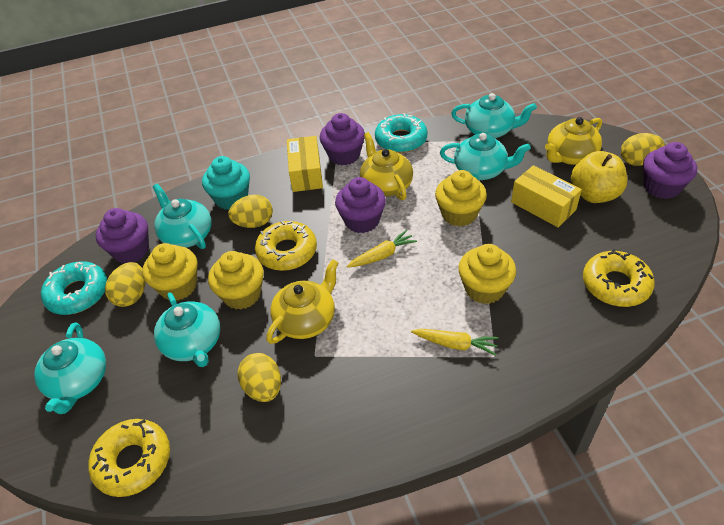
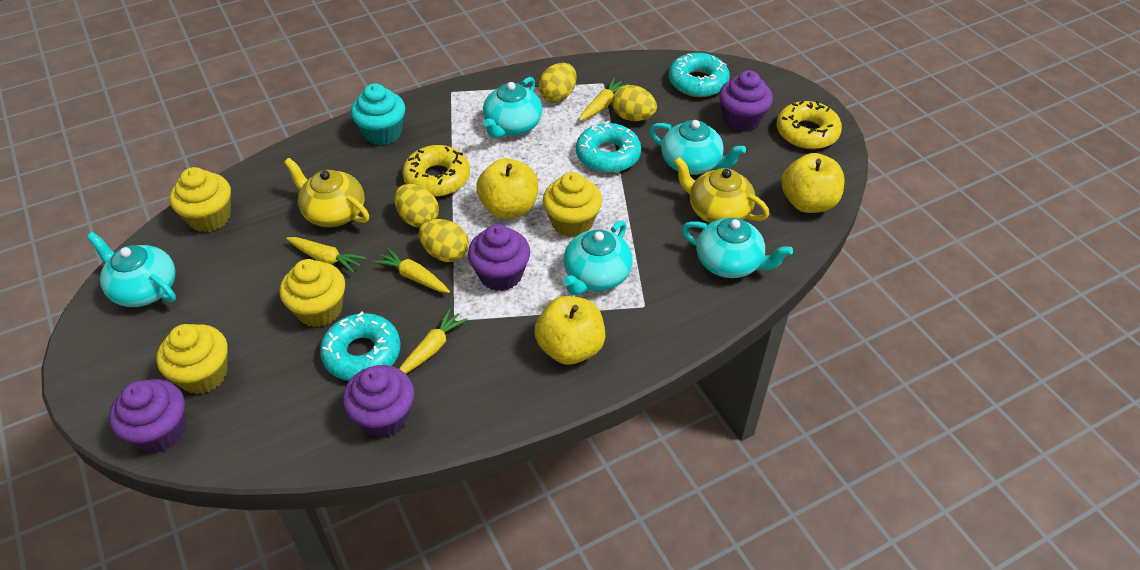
turquoise donut: 2 -> 3
yellow apple: 1 -> 3
yellow box: 2 -> 0
yellow carrot: 2 -> 4
yellow donut: 3 -> 2
yellow teapot: 3 -> 2

